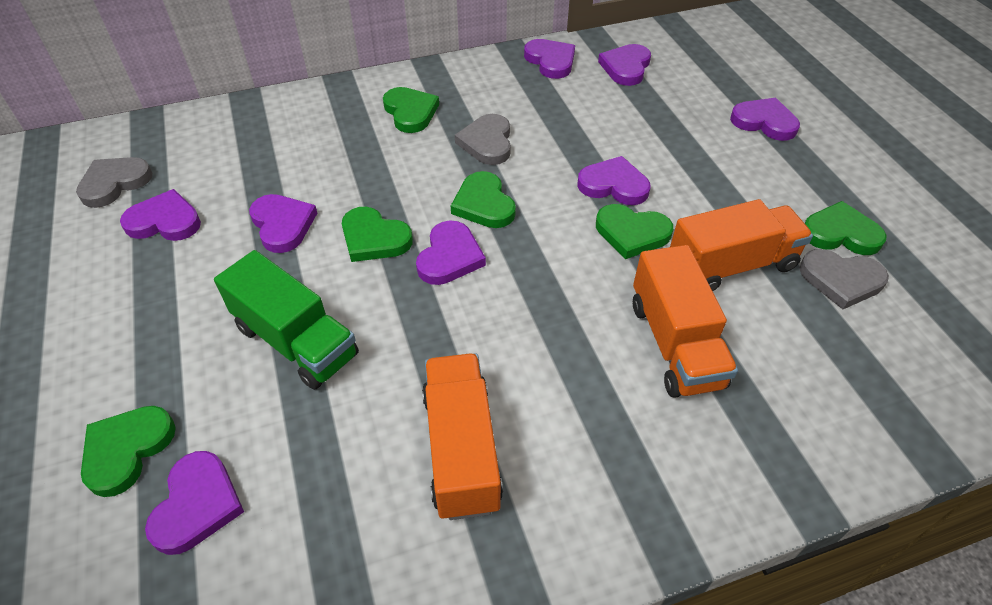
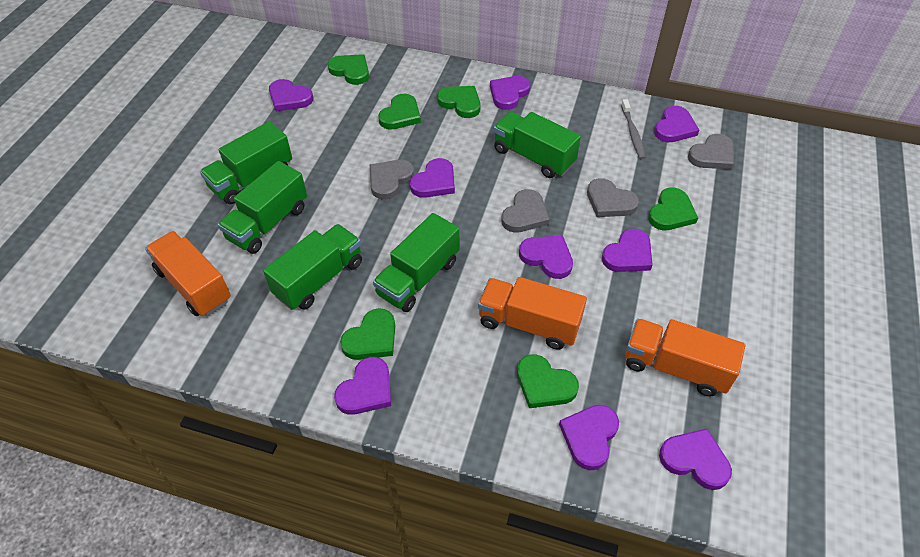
green truck: 1 -> 5
grey heart: 3 -> 4
grey toothbrush: 0 -> 1
purple heart: 8 -> 9

